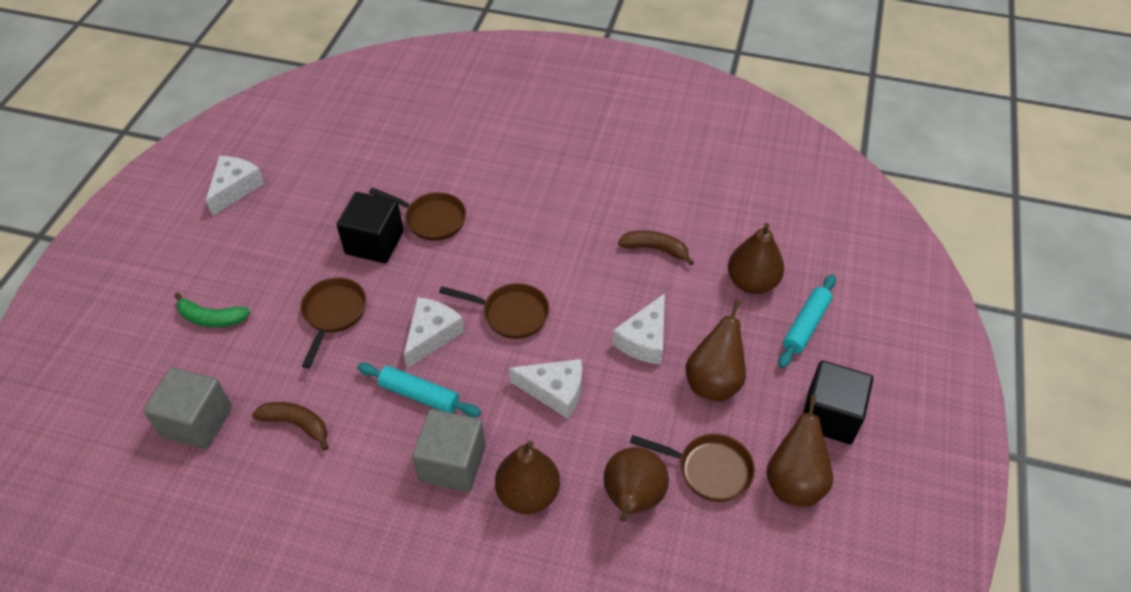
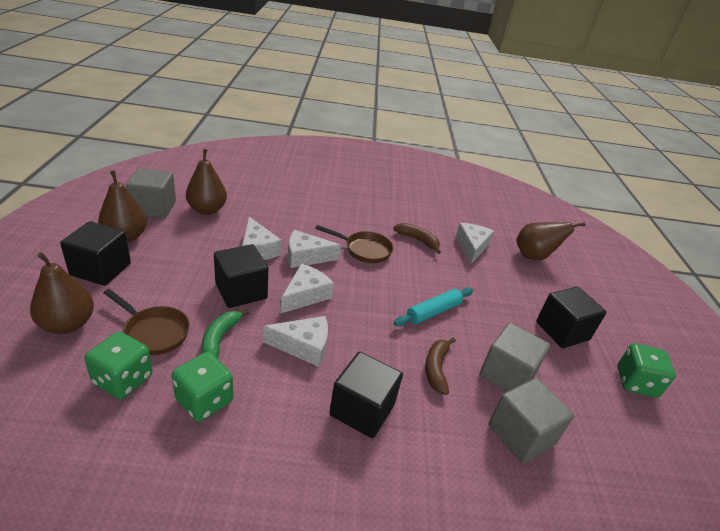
black cube: 2 -> 4
brown pan: 4 -> 2
brown pear: 5 -> 4
green dice: 0 -> 3
grey cube: 2 -> 3
turquoise rolling pin: 2 -> 1
white cheese: 4 -> 5

